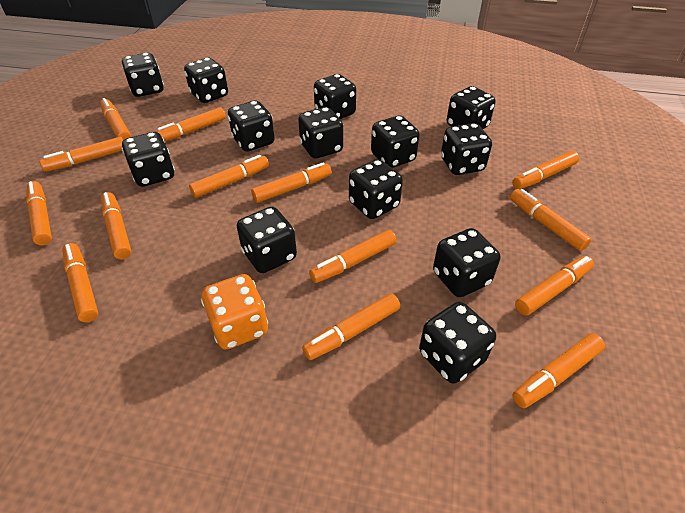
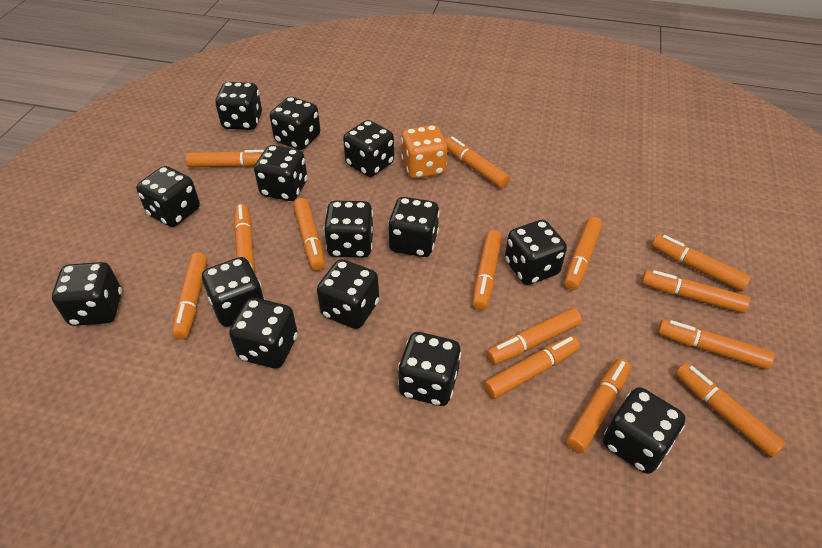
black dice: 13 -> 14

